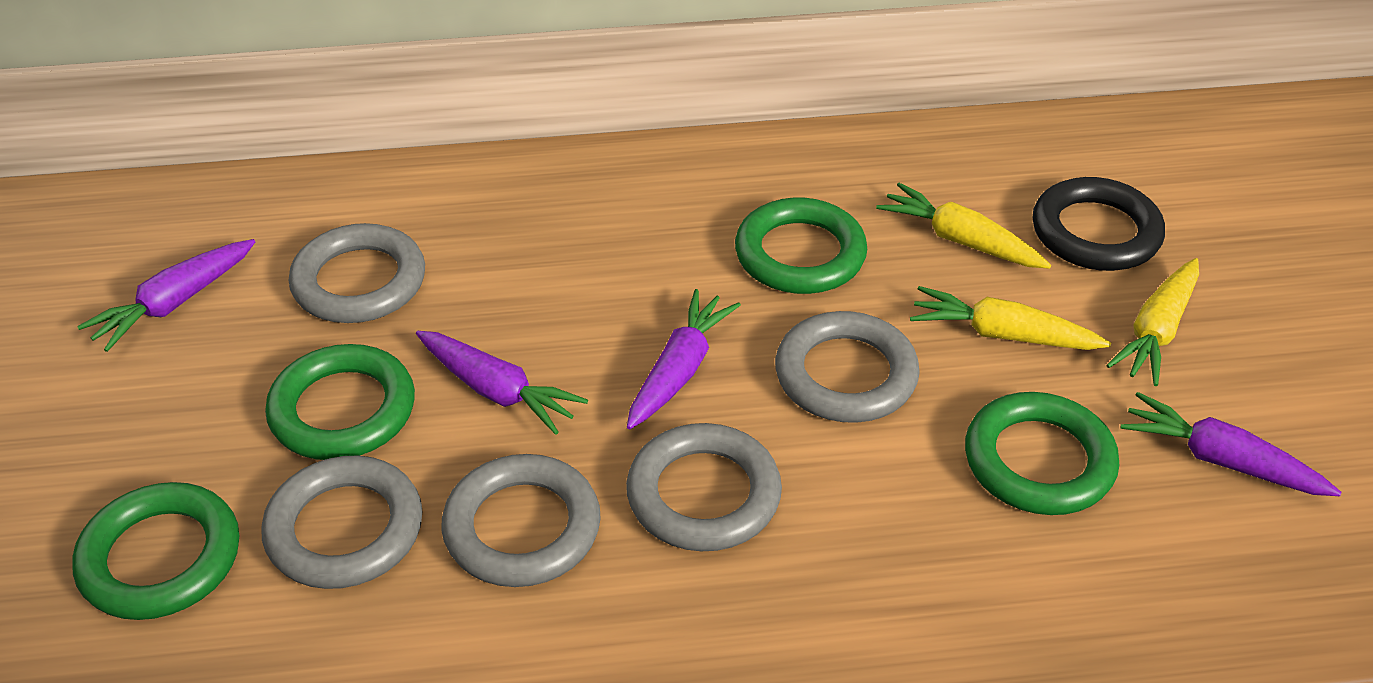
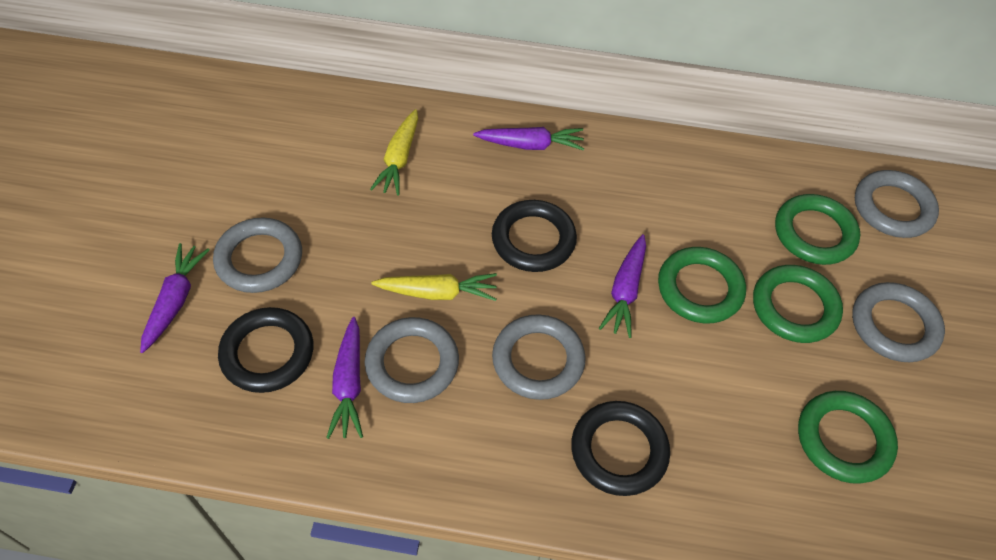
black ring: 1 -> 3
yellow carrot: 3 -> 2

